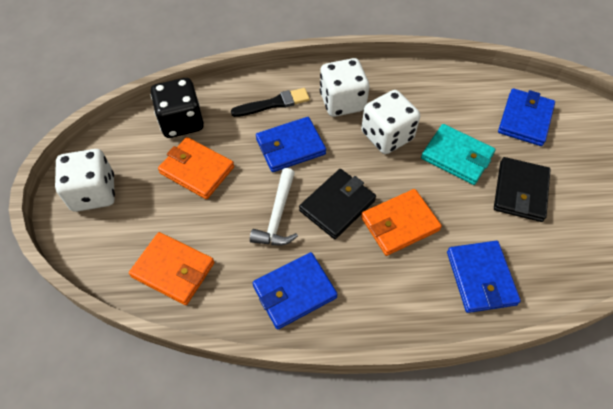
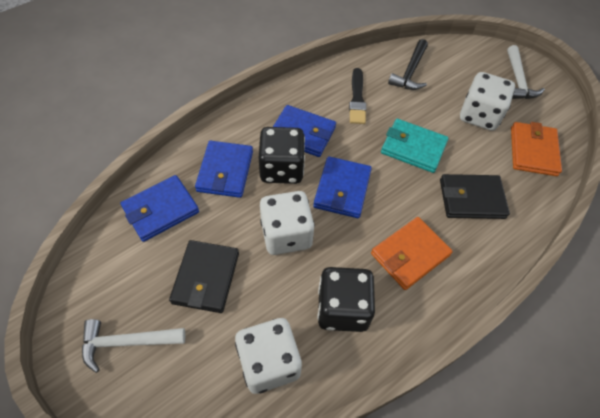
black dice: 1 -> 2
black hammer: 0 -> 1
orange wallet: 3 -> 2
white hammer: 1 -> 2

